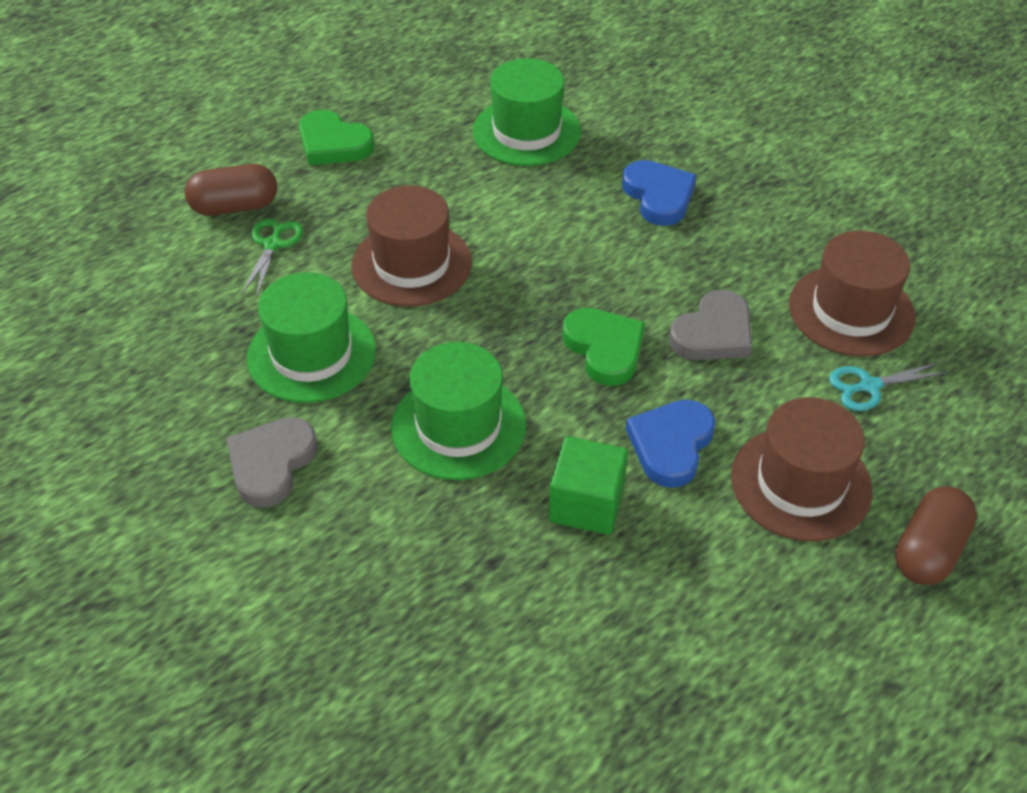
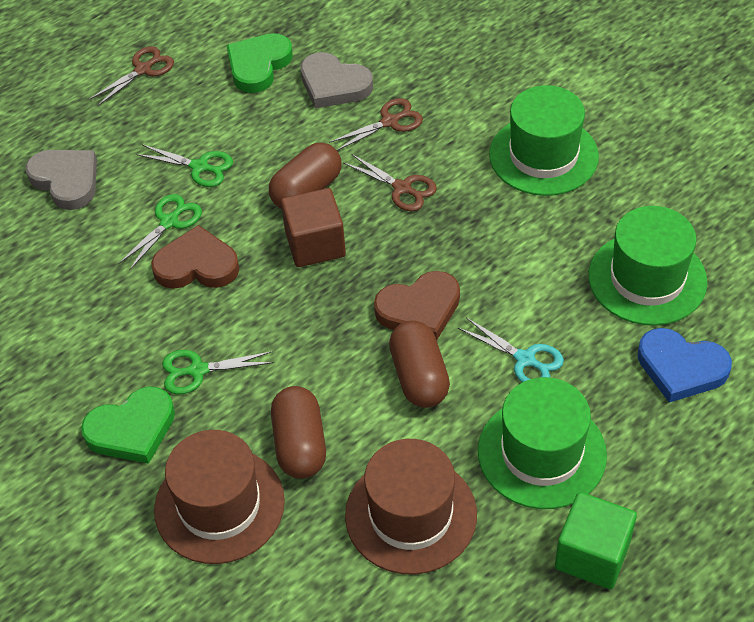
blue heart: 2 -> 1
brown capsule: 2 -> 3
brown cube: 0 -> 1
brown hat: 3 -> 2
brown heart: 0 -> 2
brown scissors: 0 -> 3
green scissors: 1 -> 3

